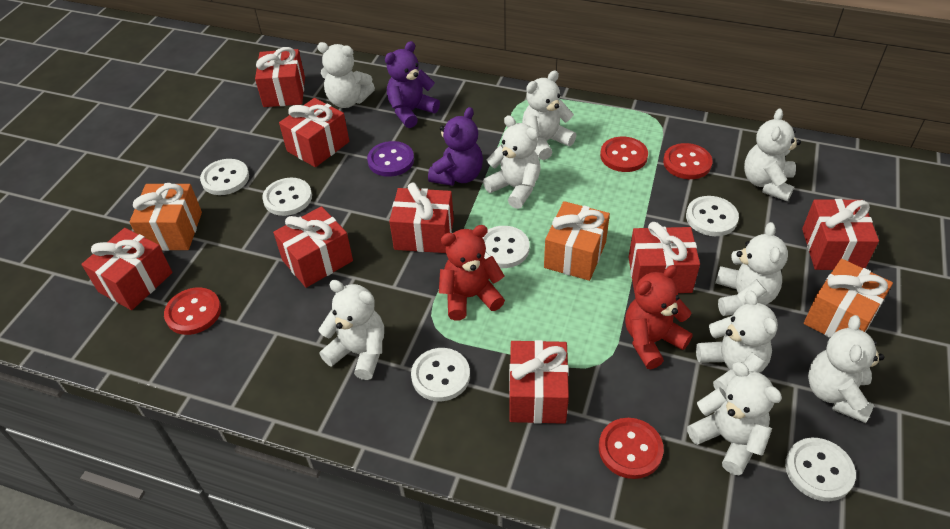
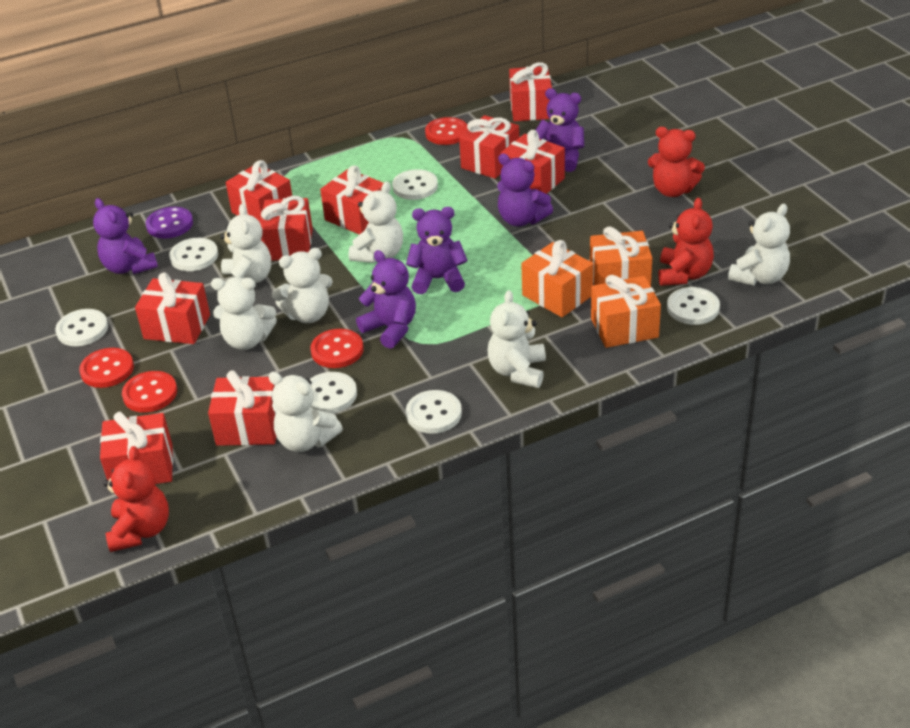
purple teddy bear: 2 -> 5
red gift: 8 -> 9
red teddy bear: 2 -> 3
white teddy bear: 9 -> 7

